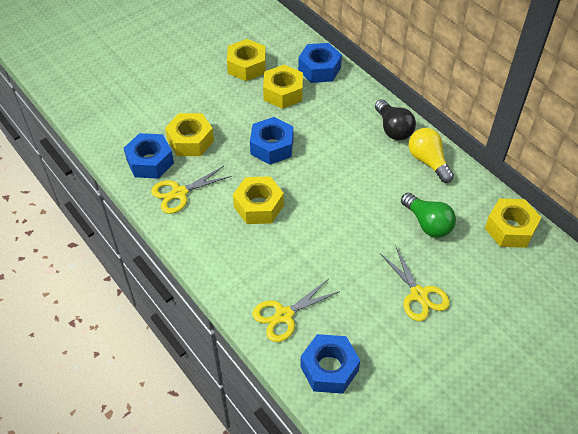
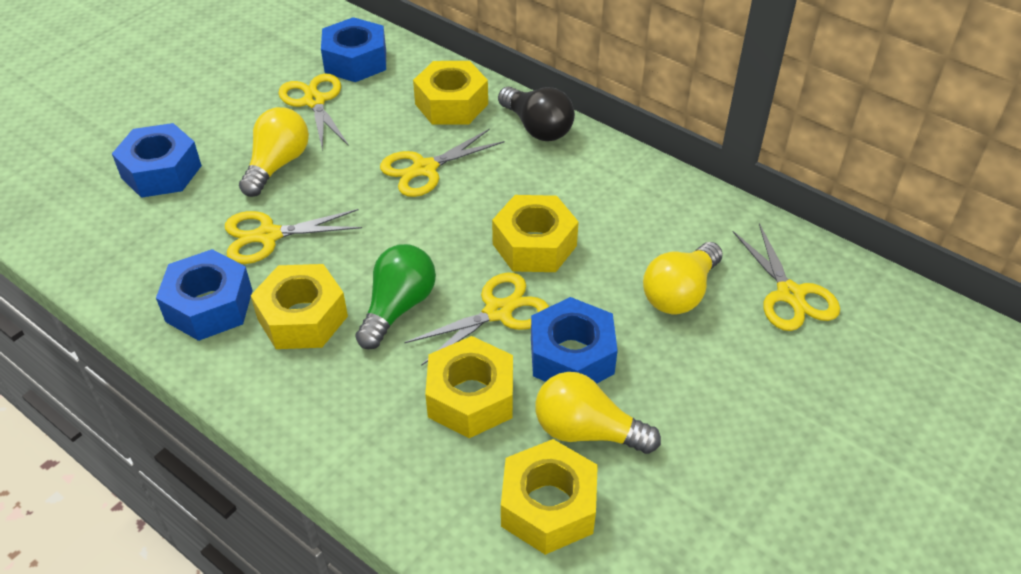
yellow light bulb: 1 -> 3
yellow scissors: 3 -> 5

